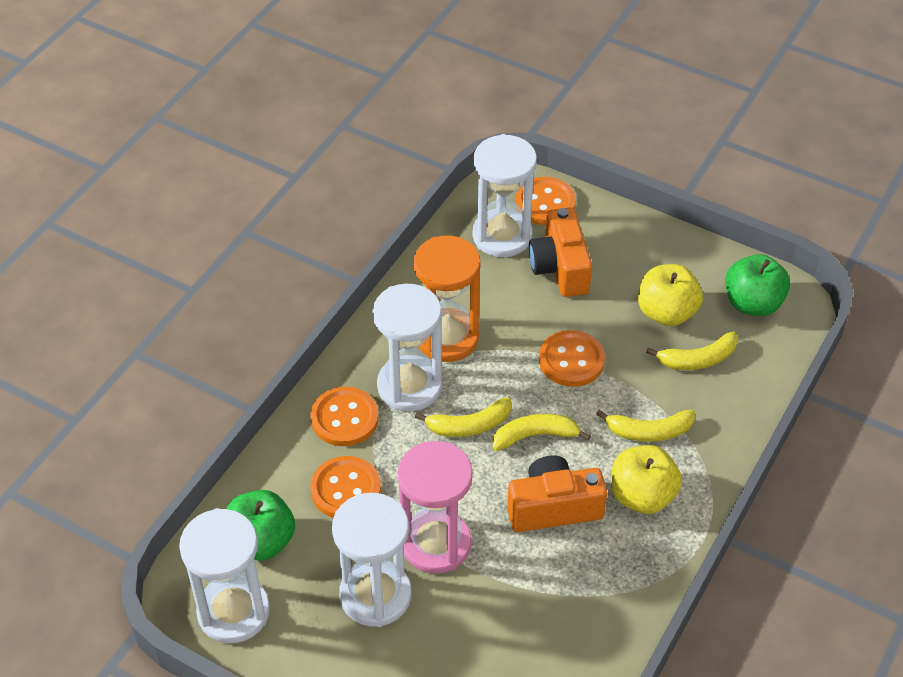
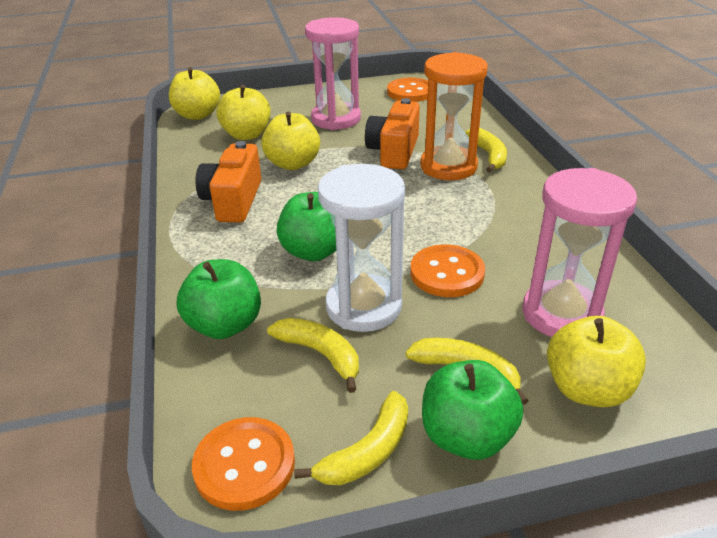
green apple: 2 -> 3
orange button: 4 -> 3
pink hourglass: 1 -> 2
white hourglass: 4 -> 1
yellow apple: 2 -> 4

